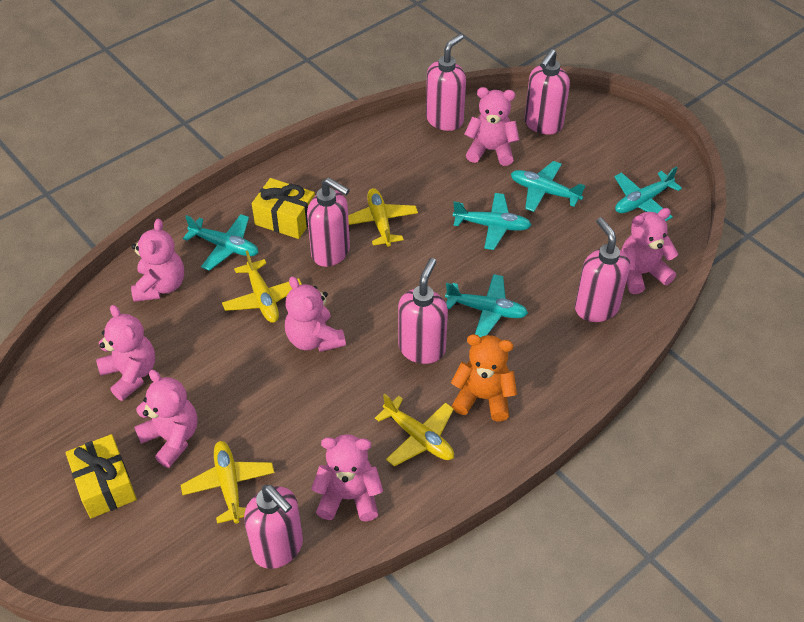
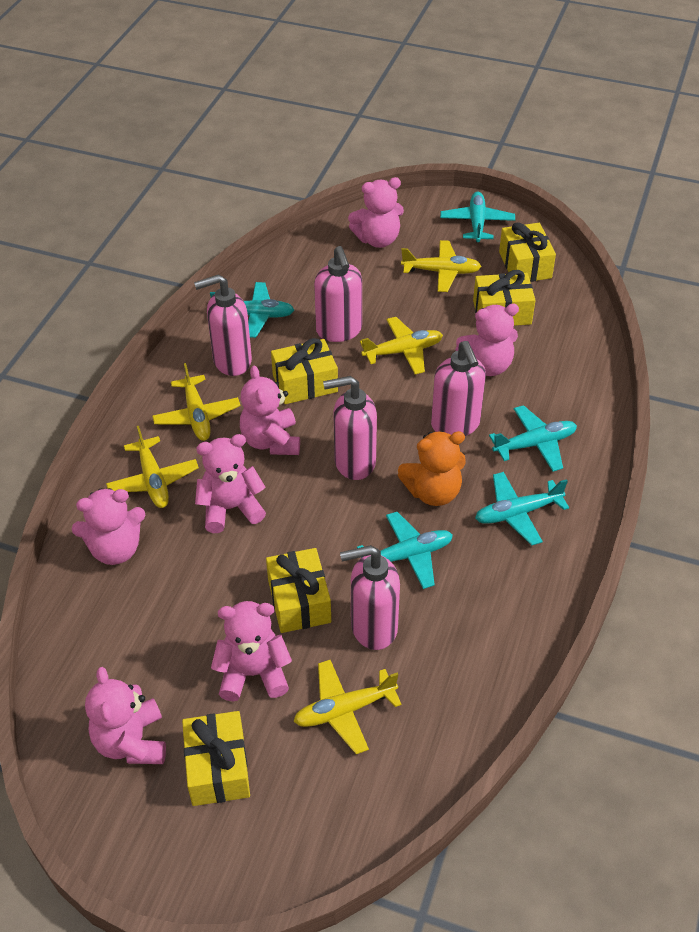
pink soap dispenser: 6 -> 5
yellow gift: 2 -> 5
yellow plane: 4 -> 5

